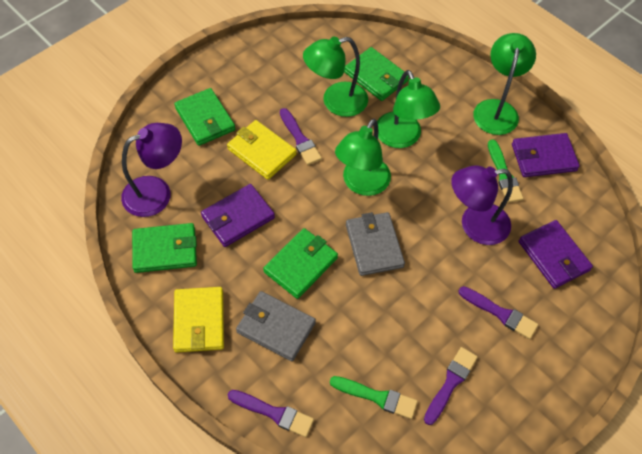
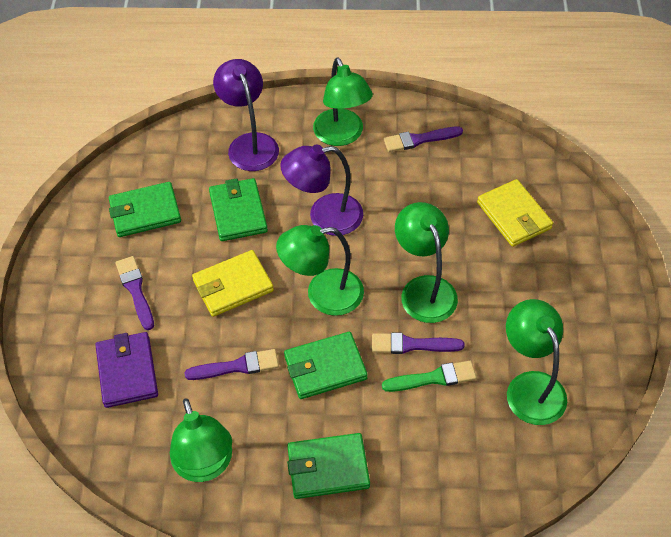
green brush: 2 -> 1
green lamp: 4 -> 5
grey wallet: 2 -> 0
purple wallet: 3 -> 1

